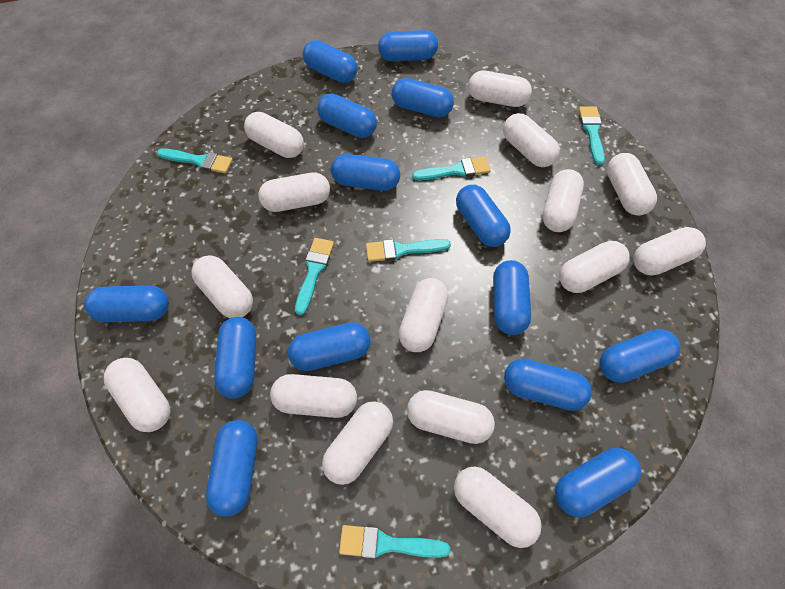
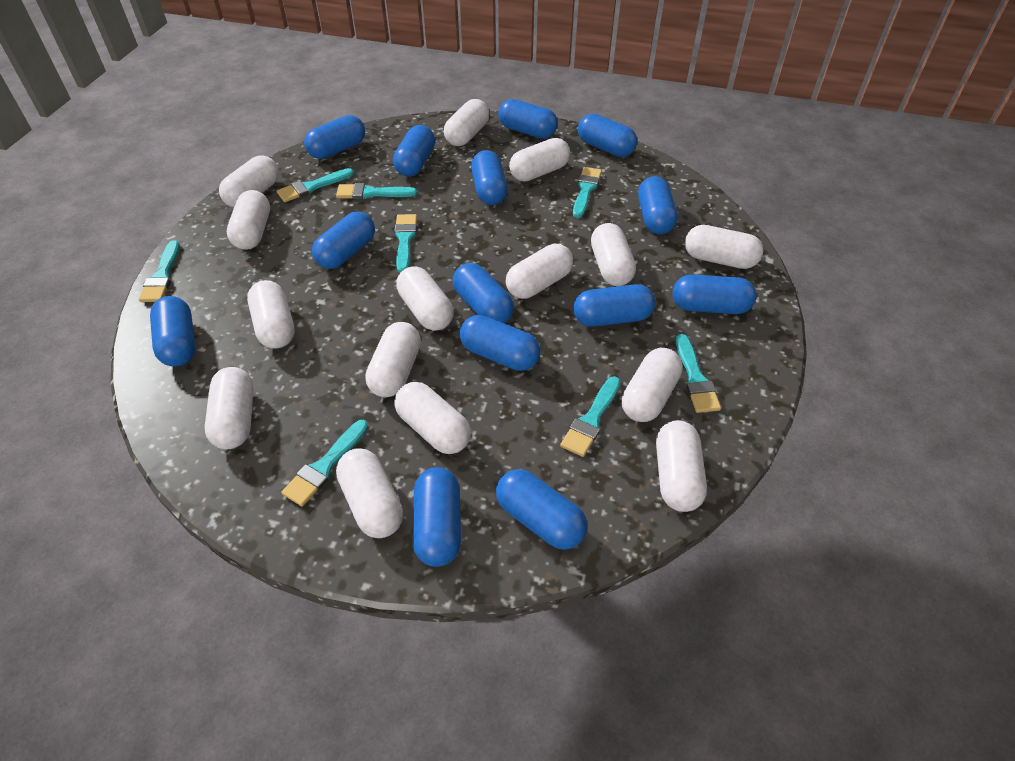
turquoise brush: 6 -> 8

